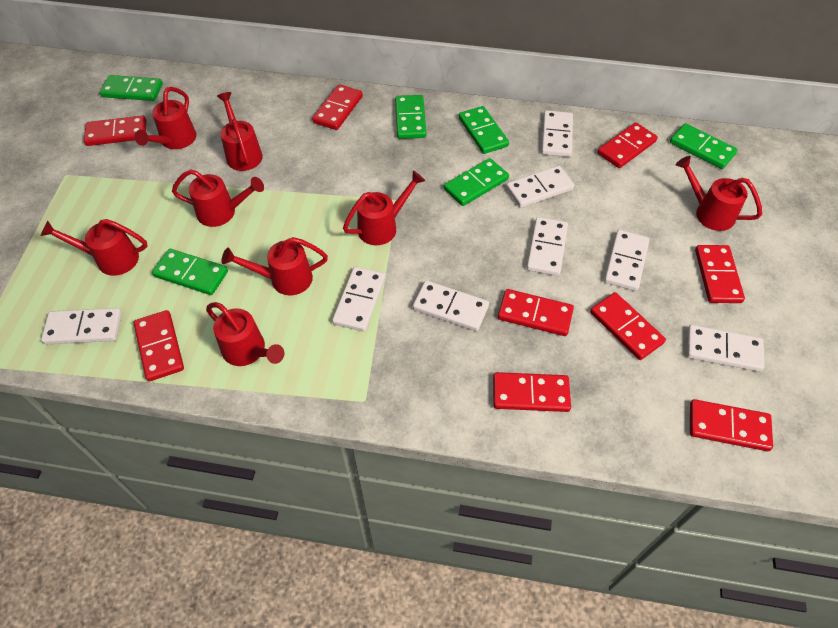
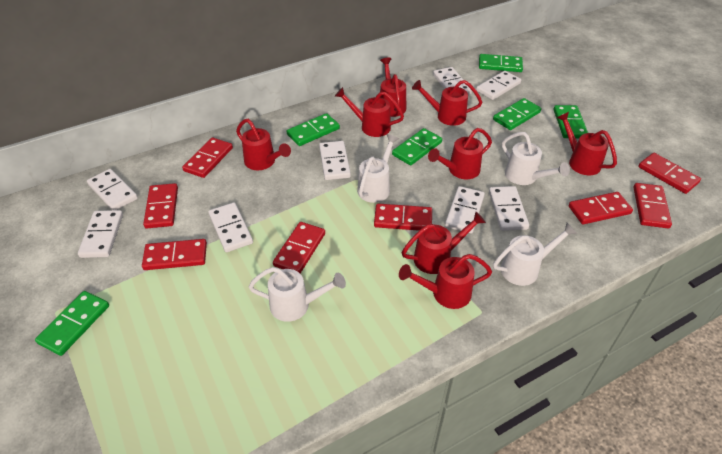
red domino: 9 -> 8
white watering can: 0 -> 4

